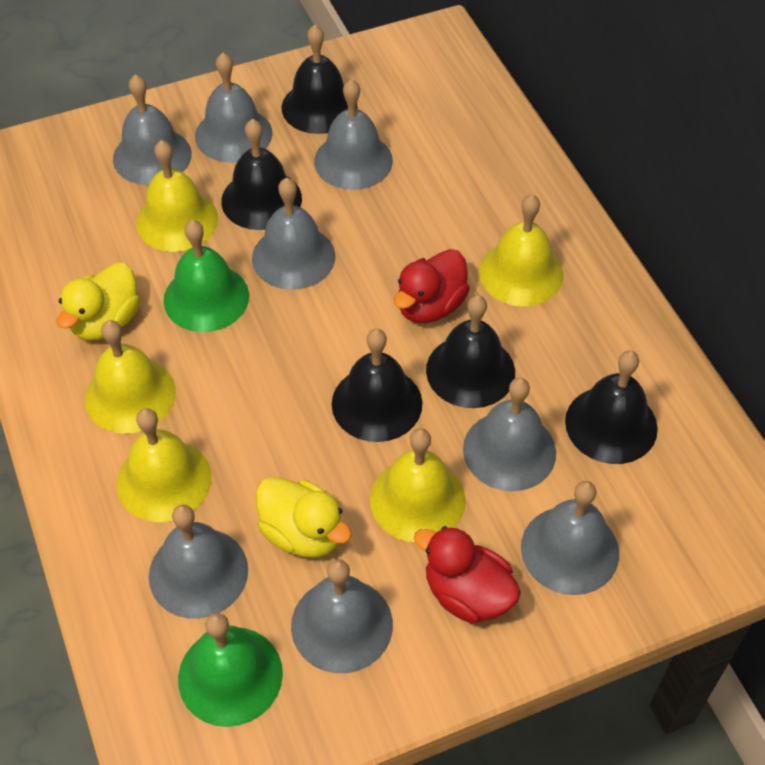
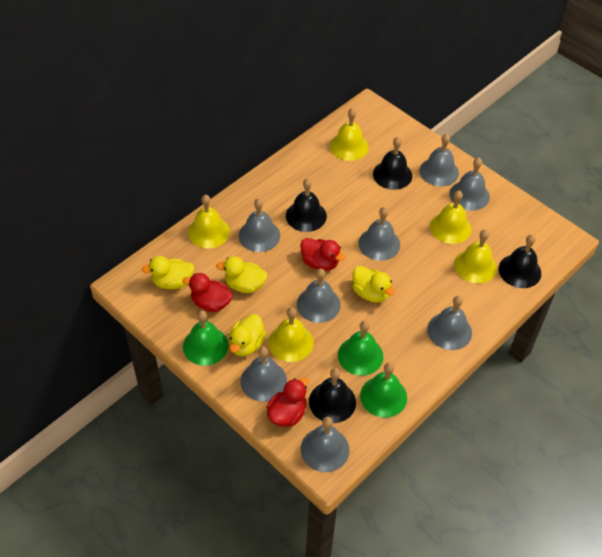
black bell: 5 -> 4
green bell: 2 -> 3
red duck: 2 -> 3
yellow duck: 2 -> 4

